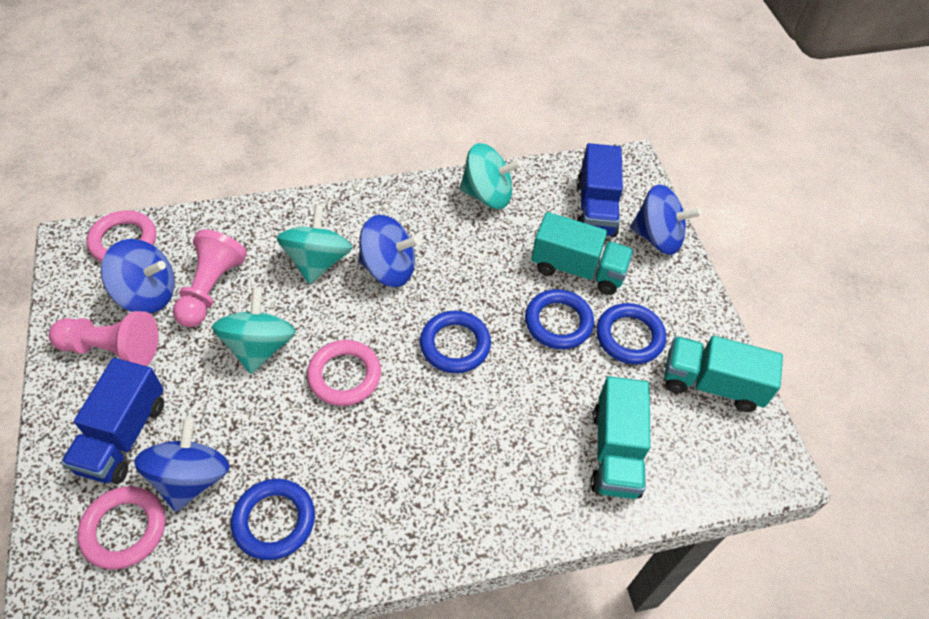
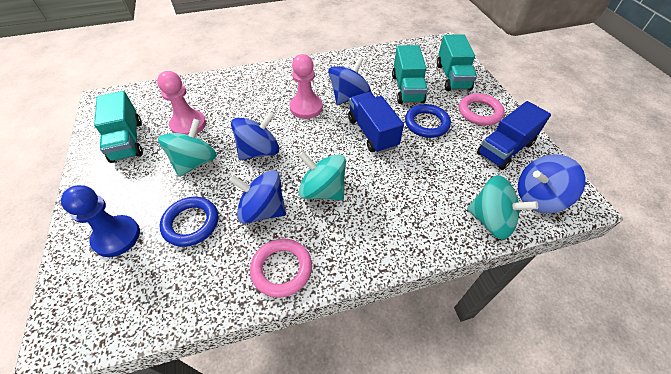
blue pawn: 0 -> 1
blue ring: 4 -> 2
pink ring: 3 -> 2

